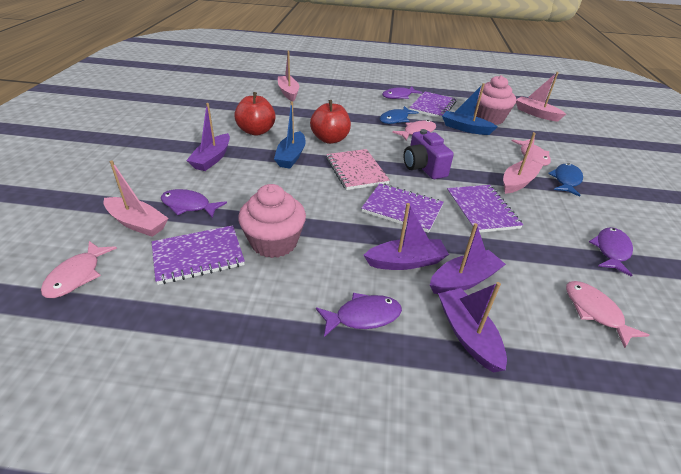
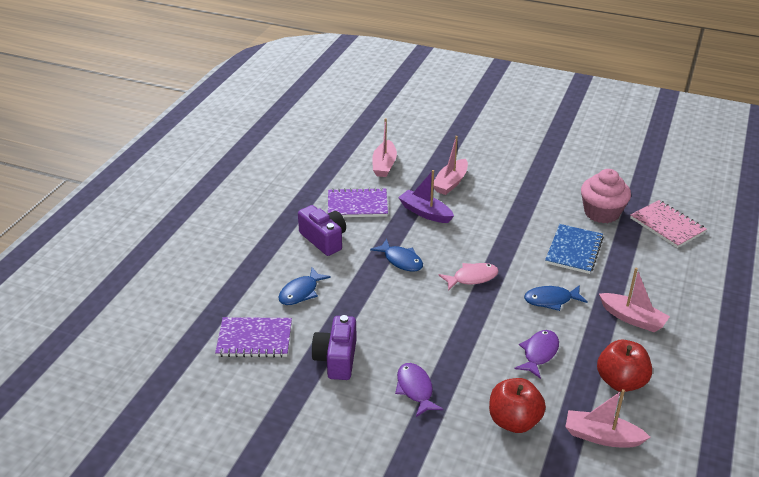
blue boat: 2 -> 0
blue fish: 2 -> 3
blue notebook: 0 -> 1
pink cupcake: 2 -> 1
pink fish: 4 -> 1
purple boat: 4 -> 1
purple camera: 1 -> 2
purple fish: 4 -> 2
purple notebook: 4 -> 2

